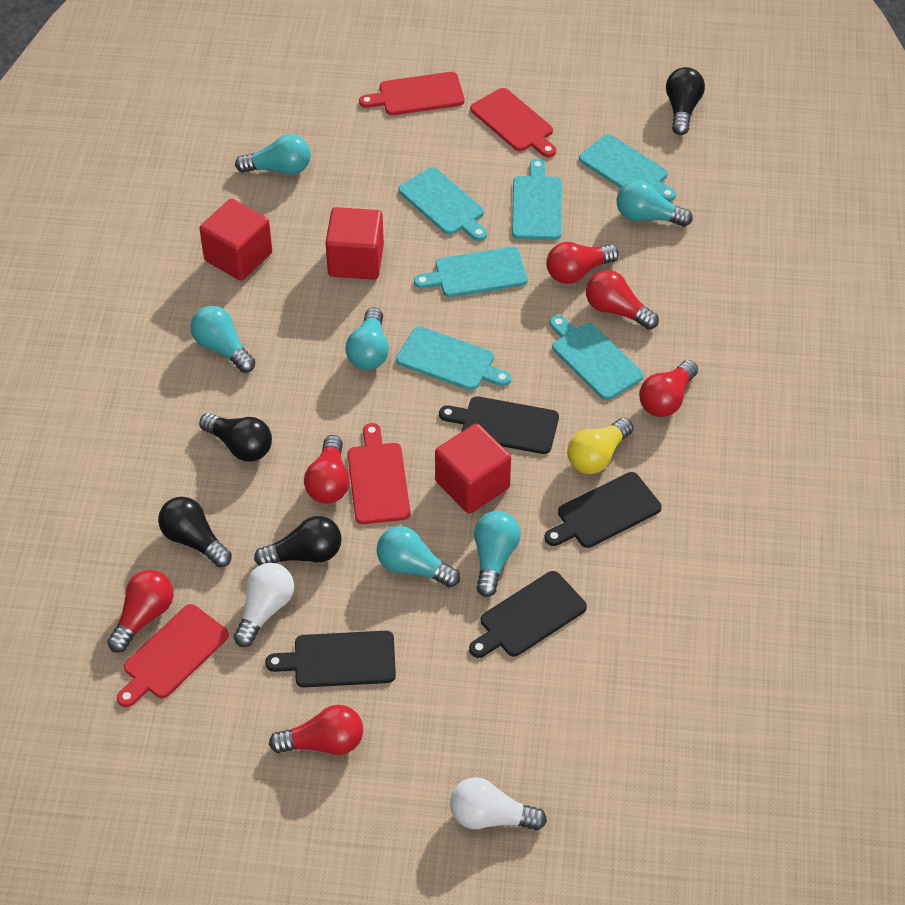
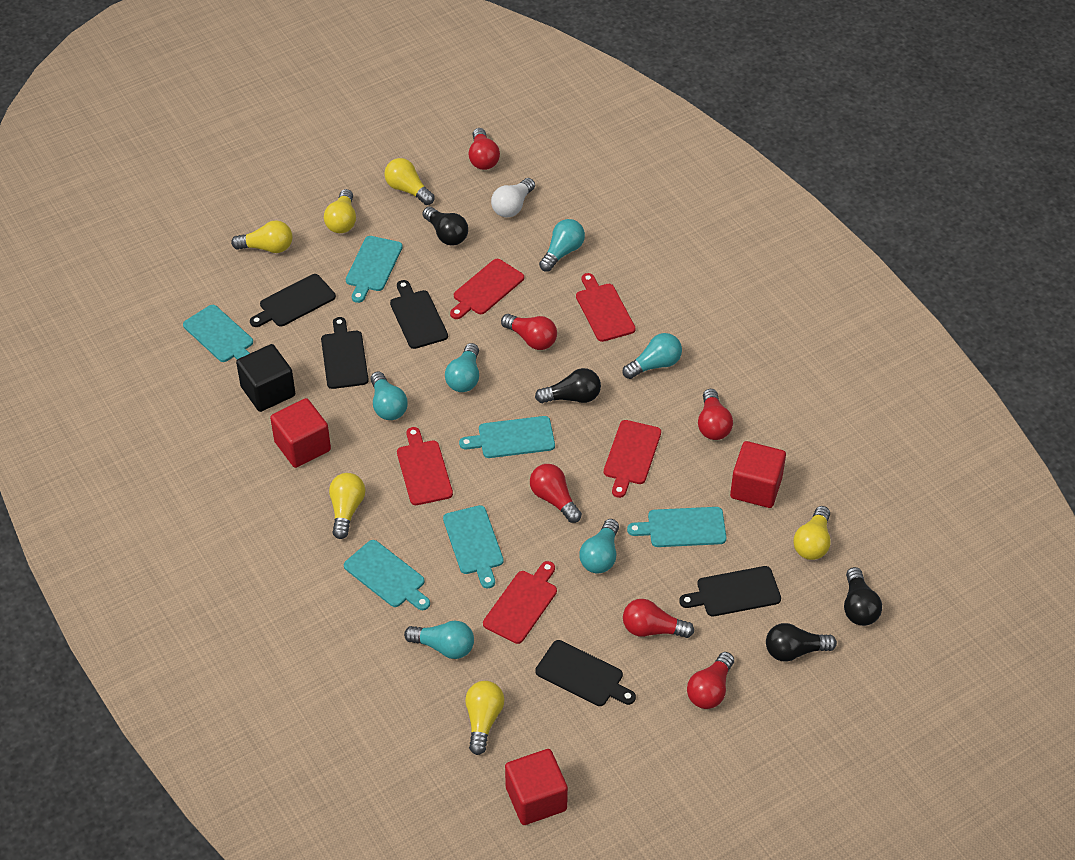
black cube: 0 -> 1
black cutting board: 4 -> 5
red cutting board: 4 -> 5
white light bulb: 2 -> 1
yellow light bulb: 1 -> 6

